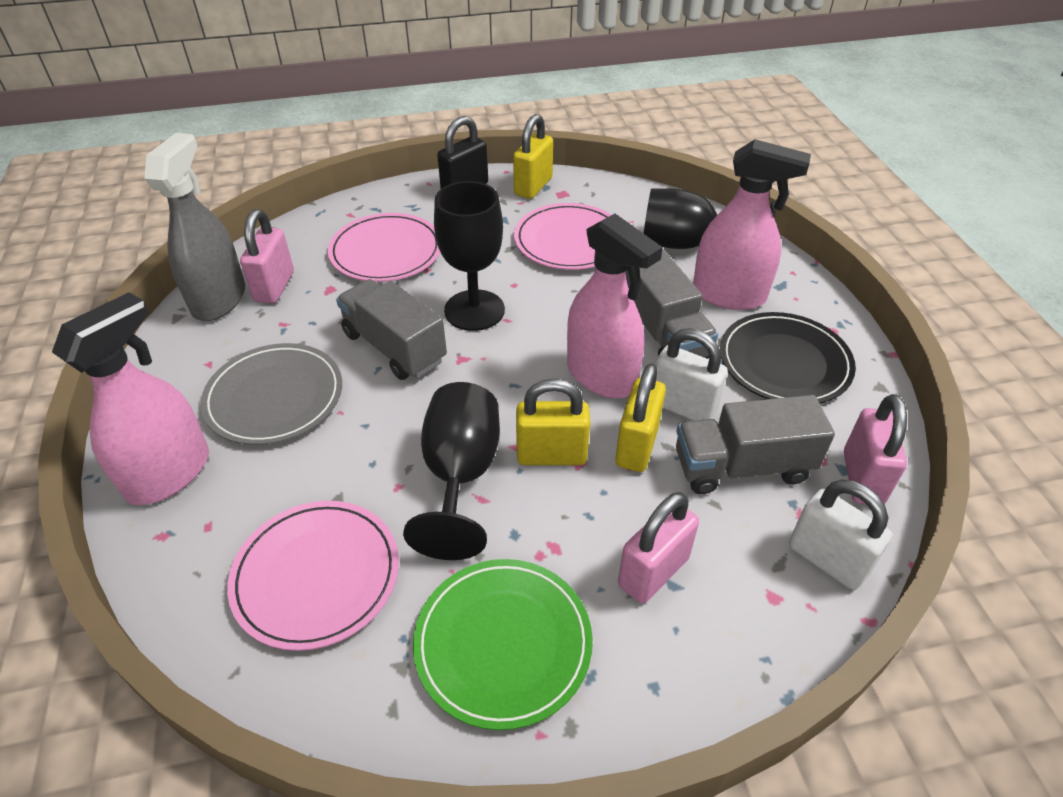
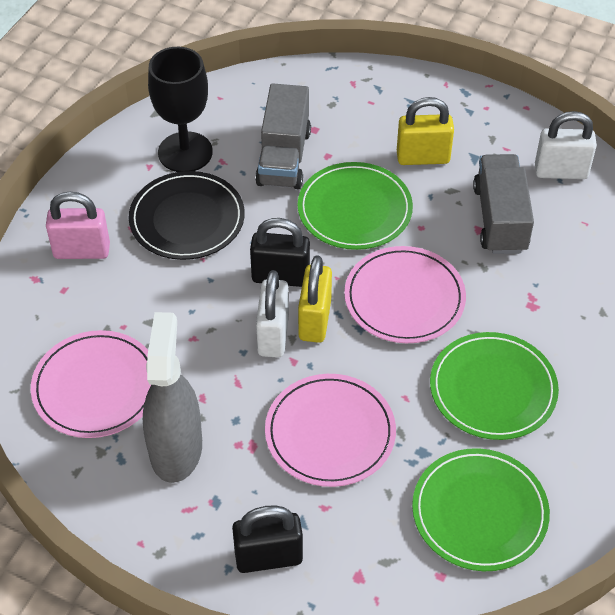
black goblet: 3 -> 1
black padlock: 1 -> 2
green plate: 1 -> 3
grey plate: 1 -> 0
grey truck: 3 -> 2
pink padlock: 3 -> 1
pink spray bottle: 3 -> 0
yellow padlock: 3 -> 2

